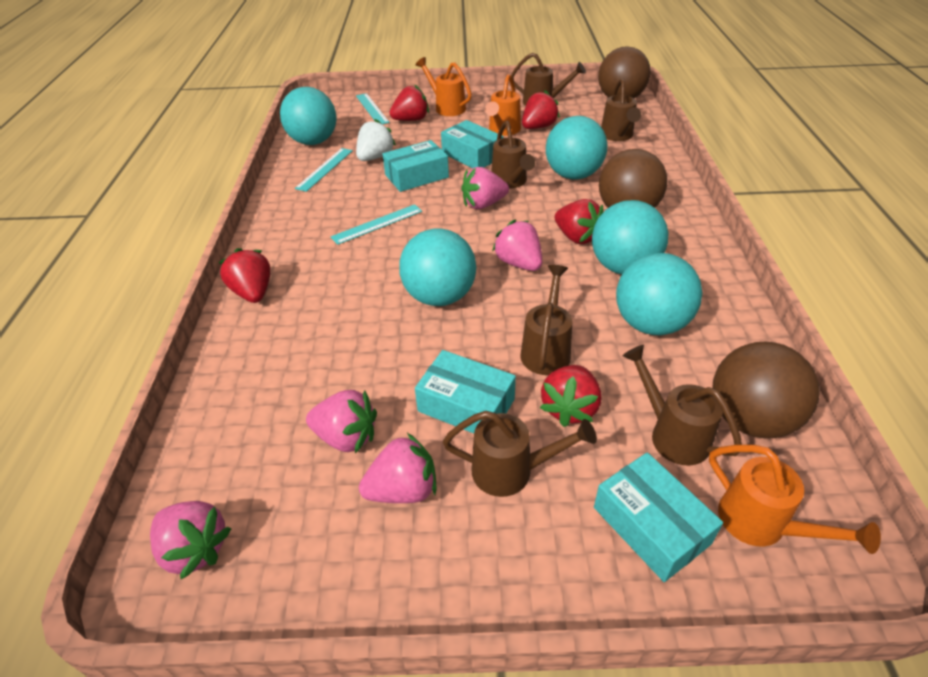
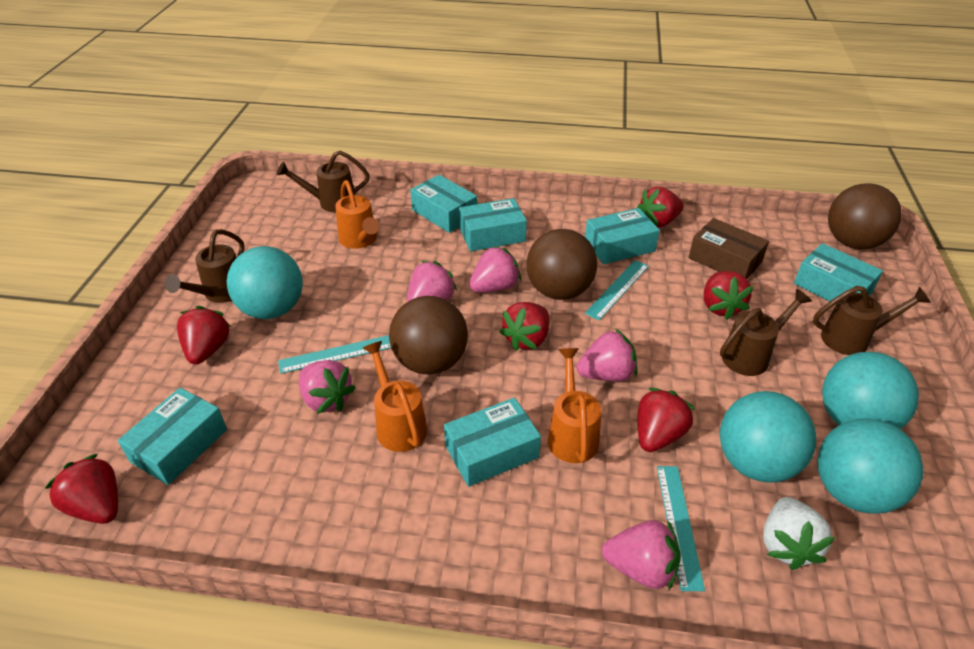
brown box: 0 -> 1
brown watering can: 6 -> 4
red strawberry: 5 -> 6
turquoise ball: 5 -> 4
turquoise box: 4 -> 6

